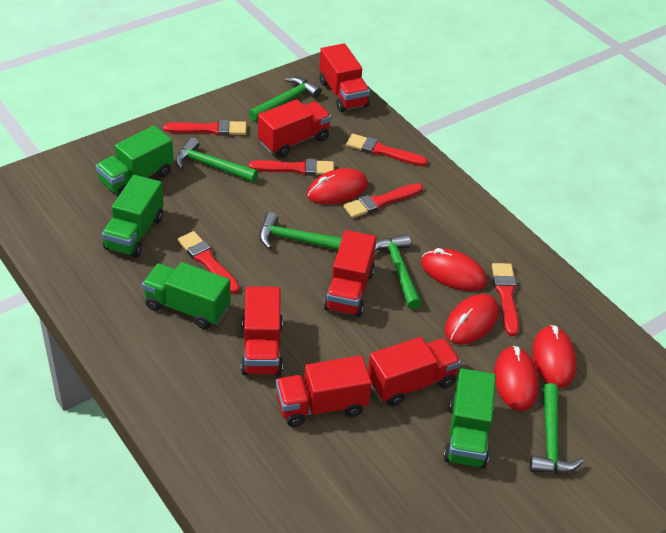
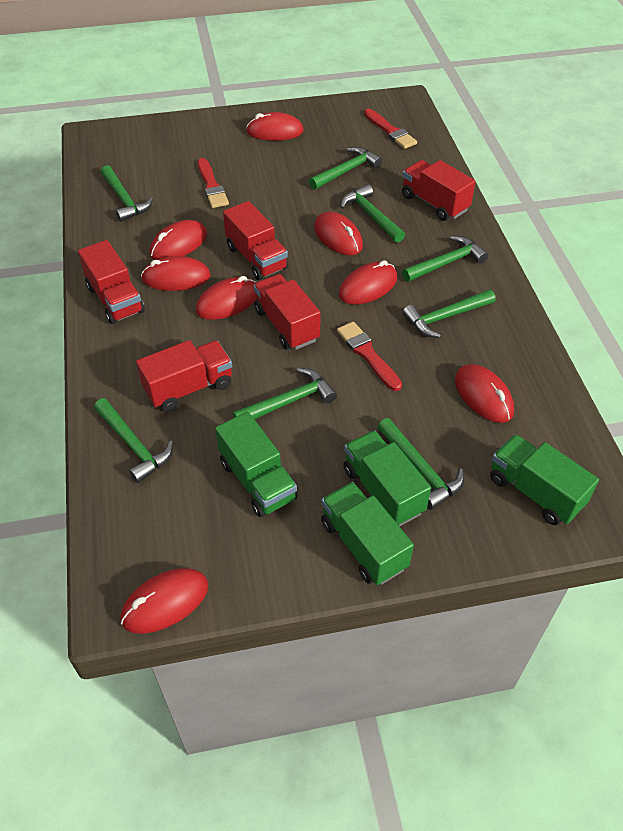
green hammer: 5 -> 8
red brush: 6 -> 3
red mouse: 5 -> 8
red truck: 6 -> 5

